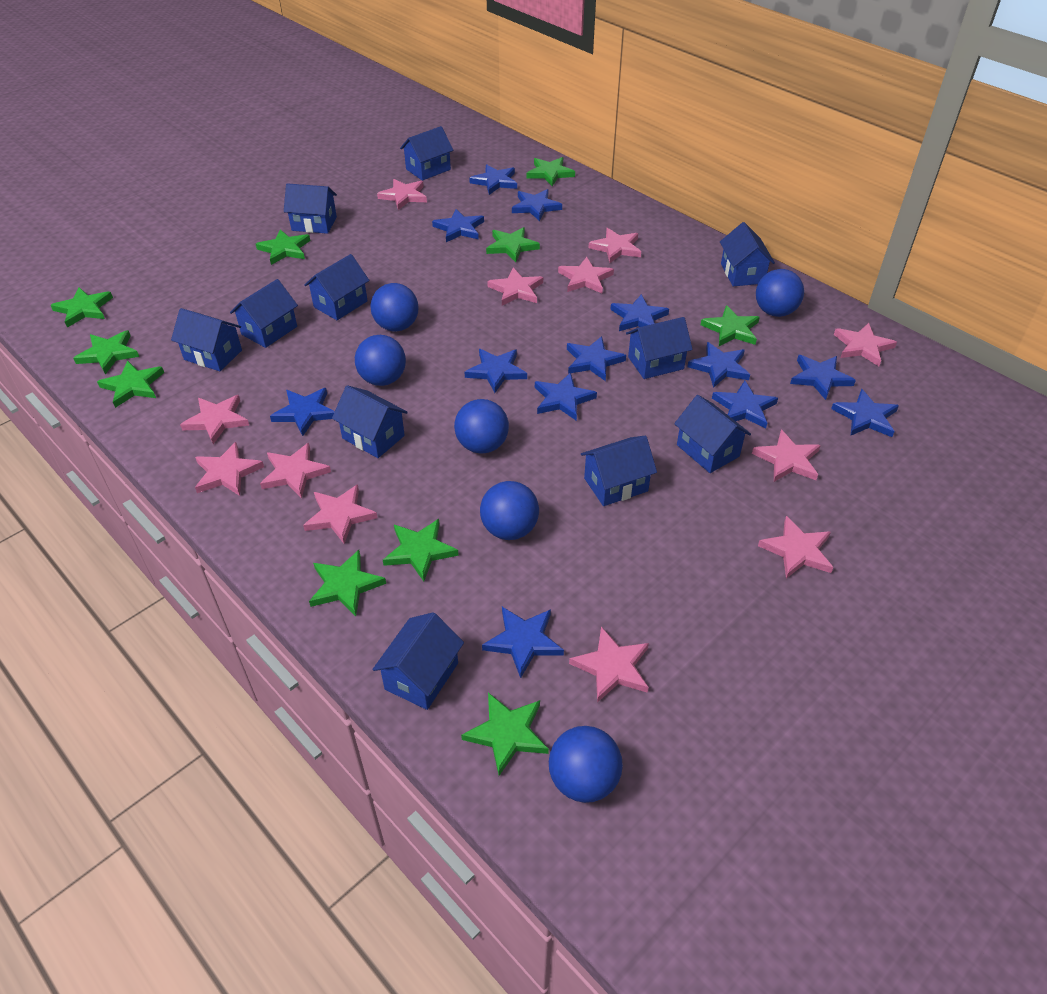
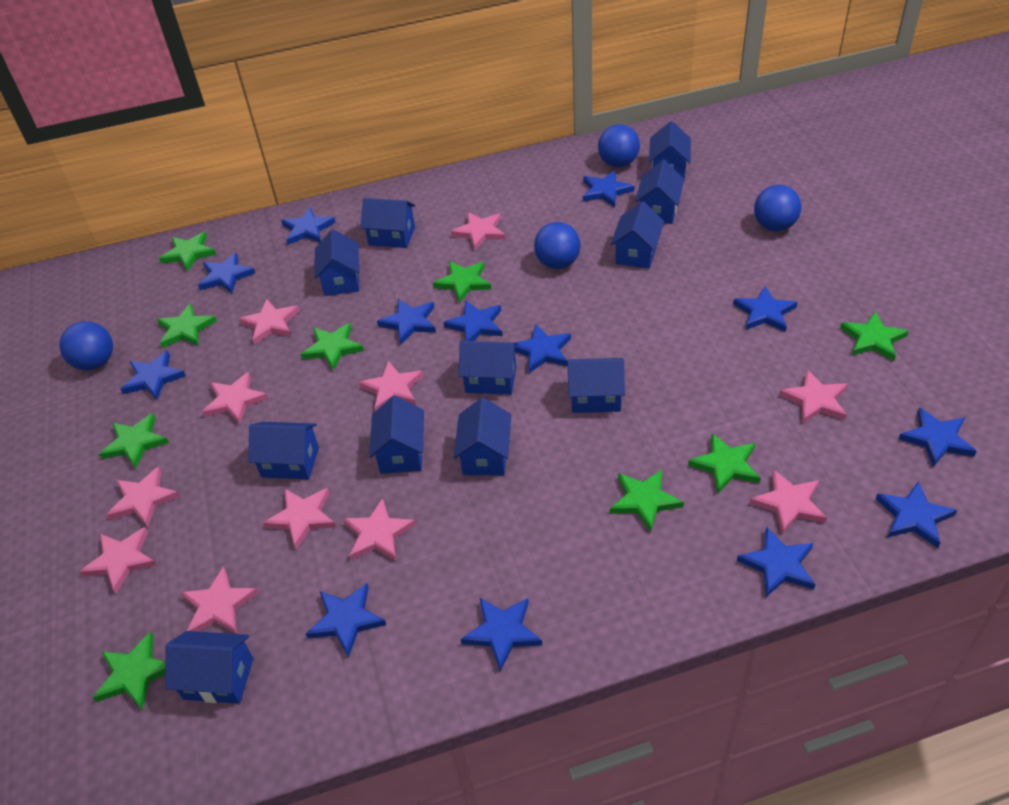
blue ball: 6 -> 4
green star: 10 -> 9
pink star: 12 -> 11

